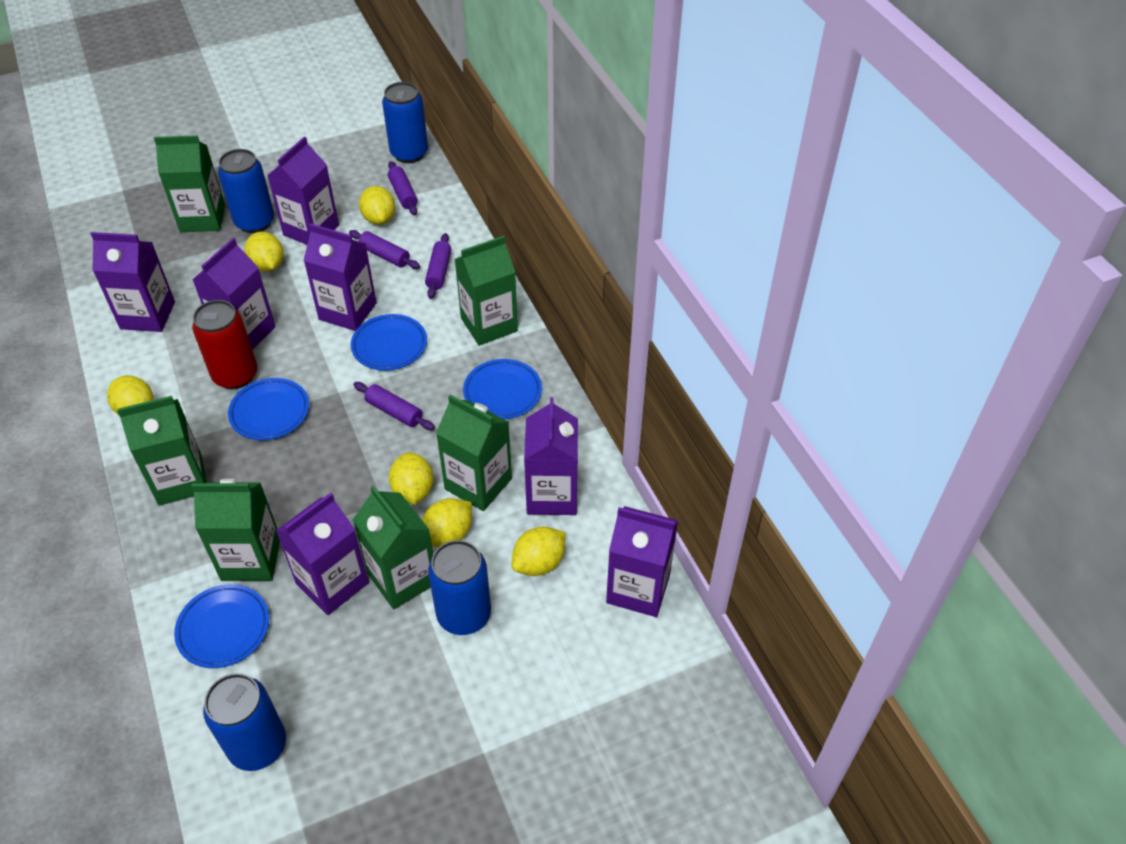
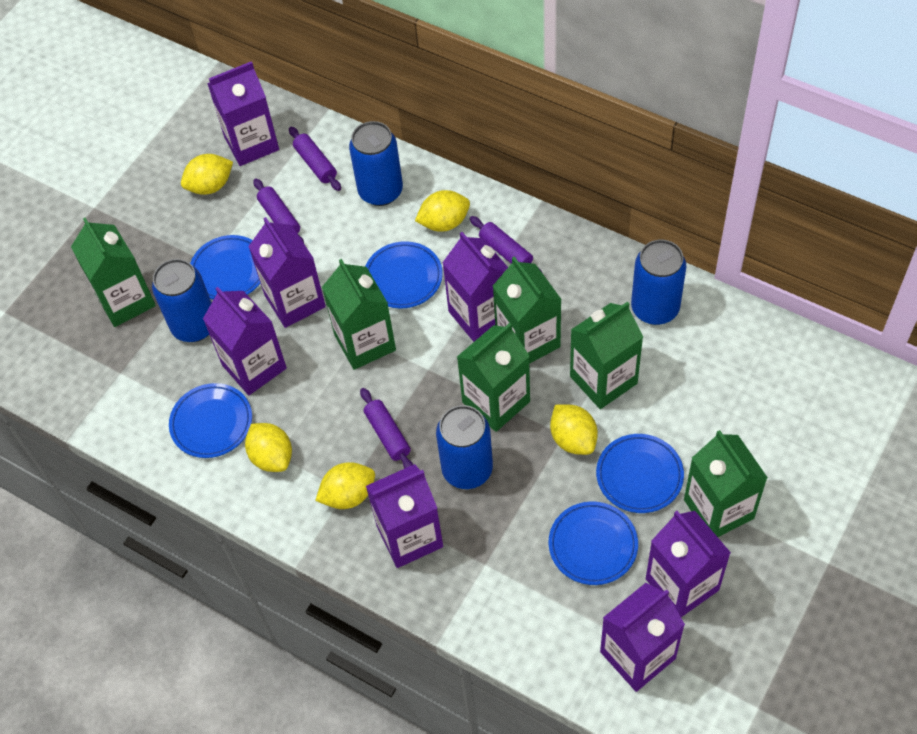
blue plate: 4 -> 5
red can: 1 -> 0
yellow lemon: 6 -> 5

